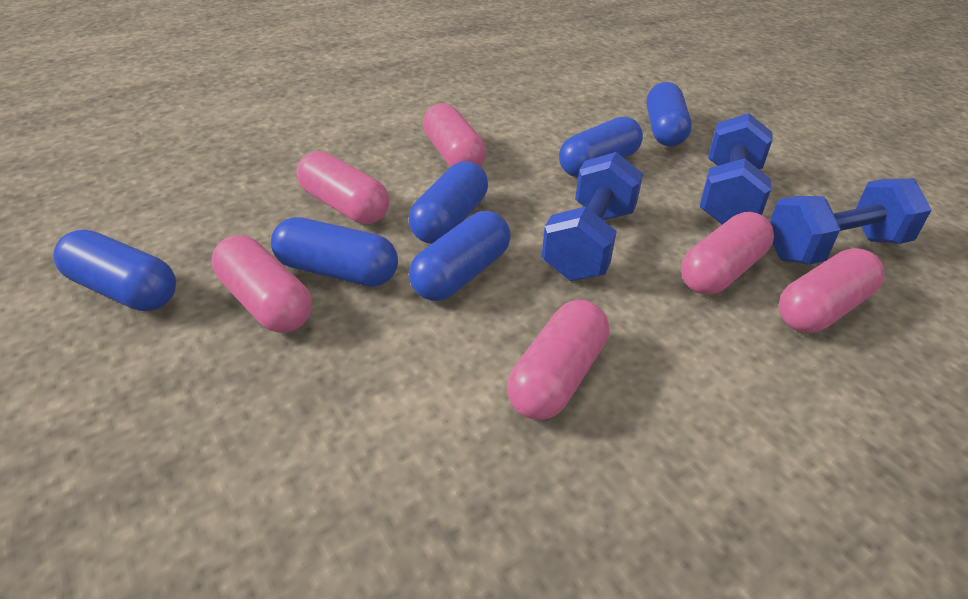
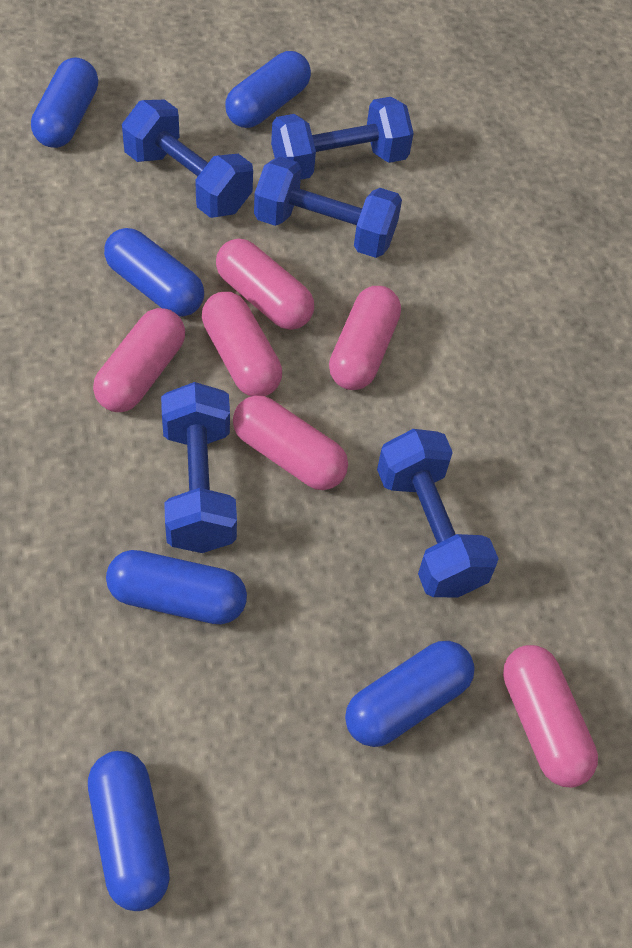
blue dumbbell: 3 -> 5

